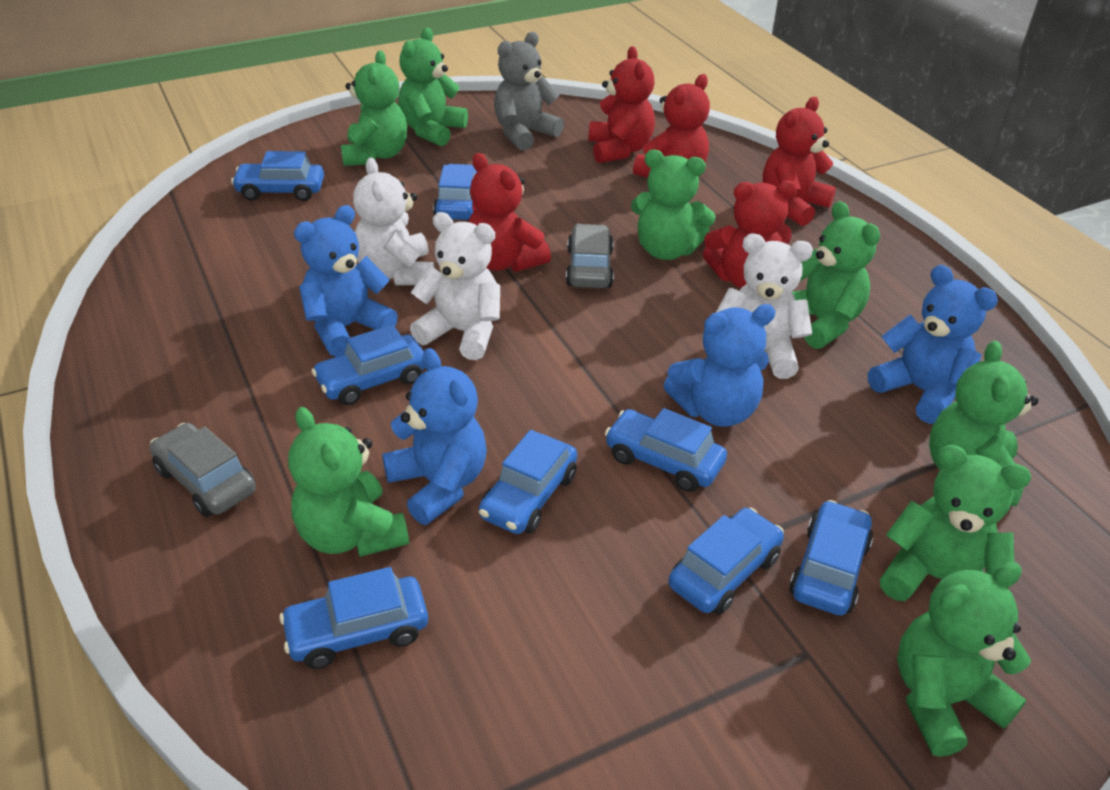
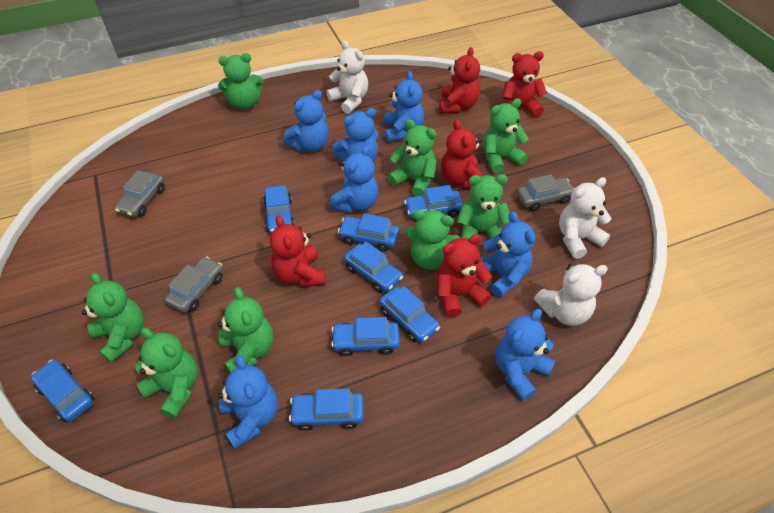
blue teddy bear: 4 -> 7
grey car: 2 -> 3
grey teddy bear: 1 -> 0

